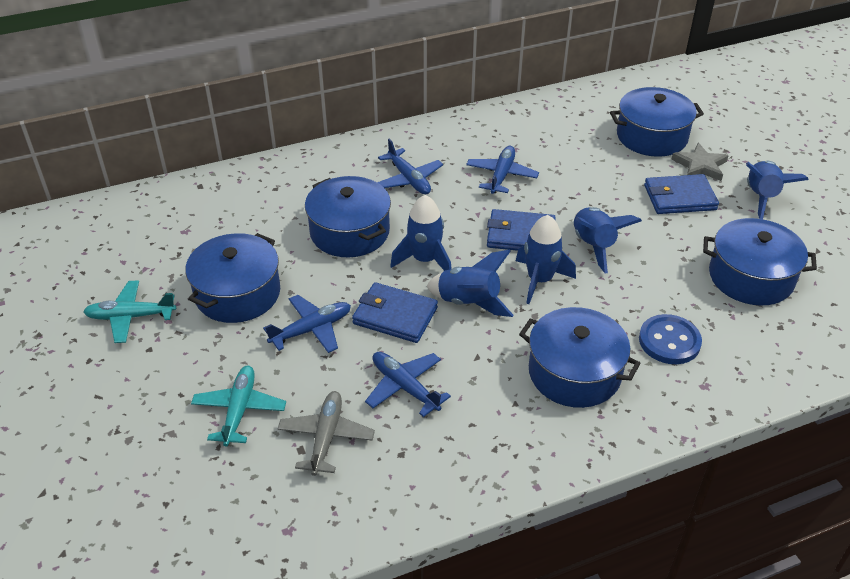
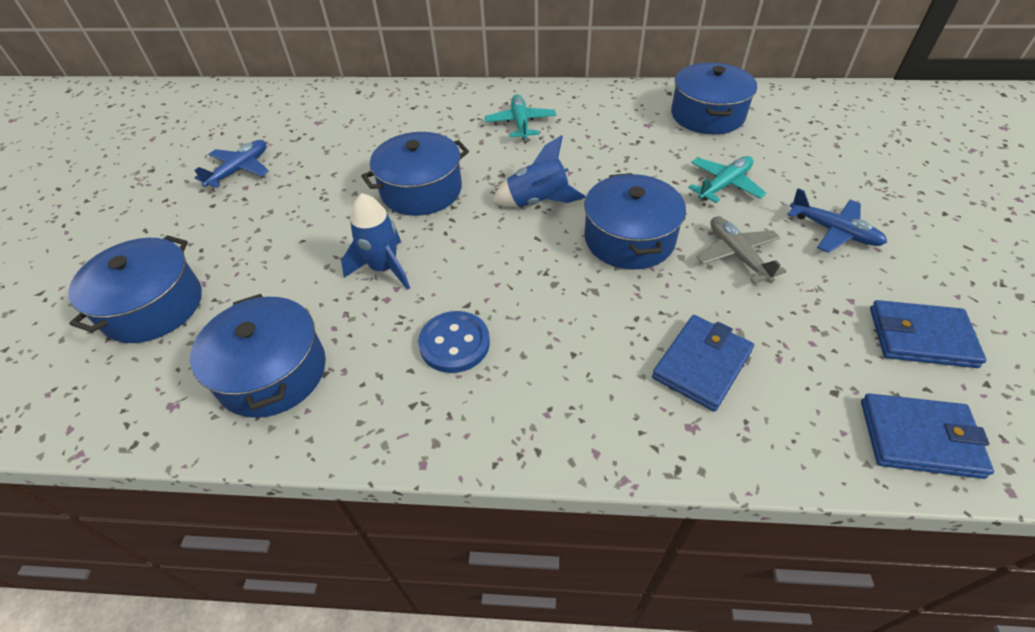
blue plane: 4 -> 2
blue rocket: 5 -> 2
grey star: 1 -> 0

